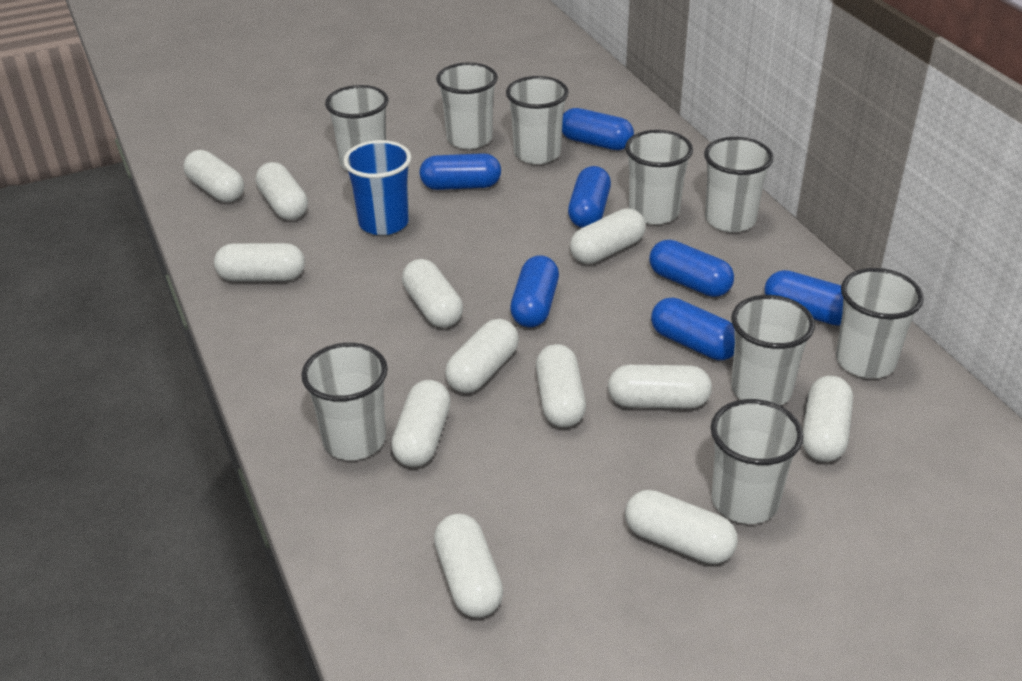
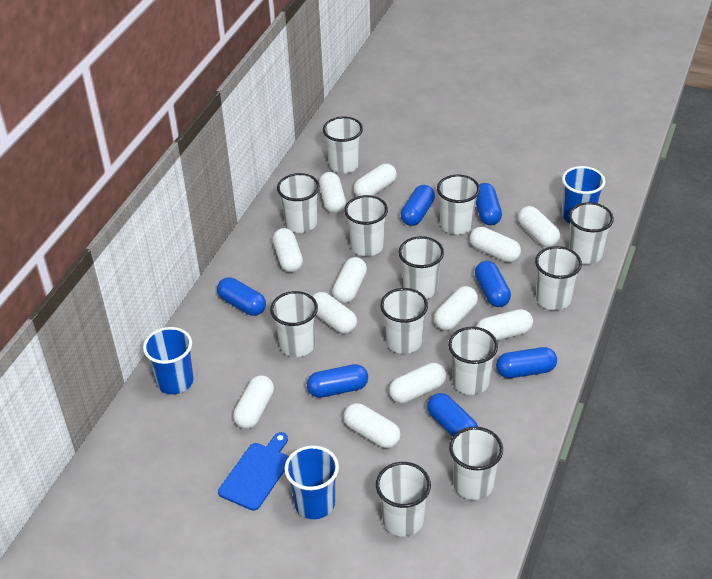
blue cup: 1 -> 3
blue cutting board: 0 -> 1
white cup: 9 -> 12

